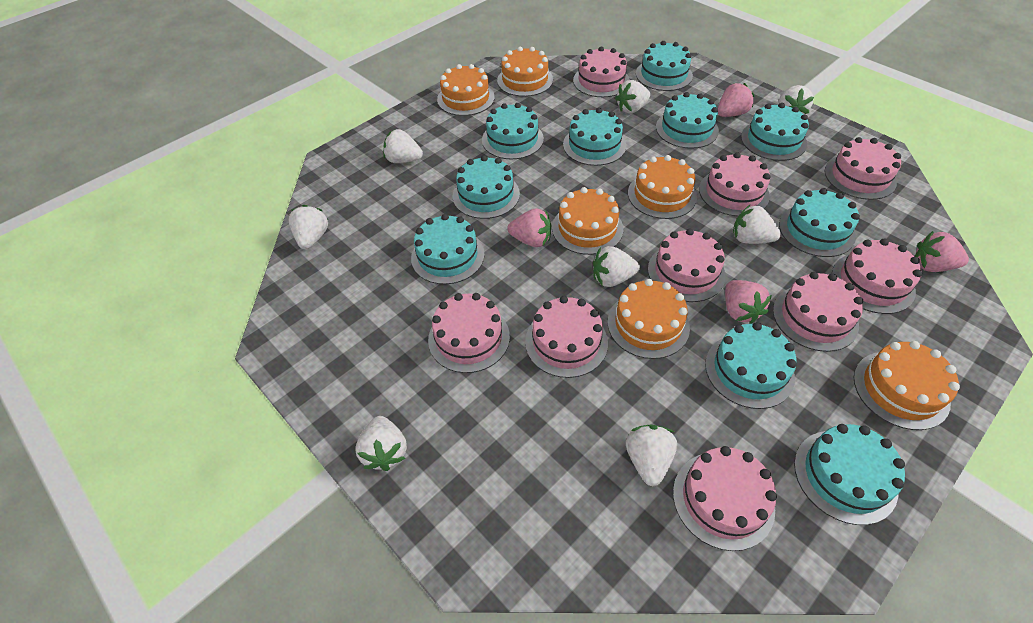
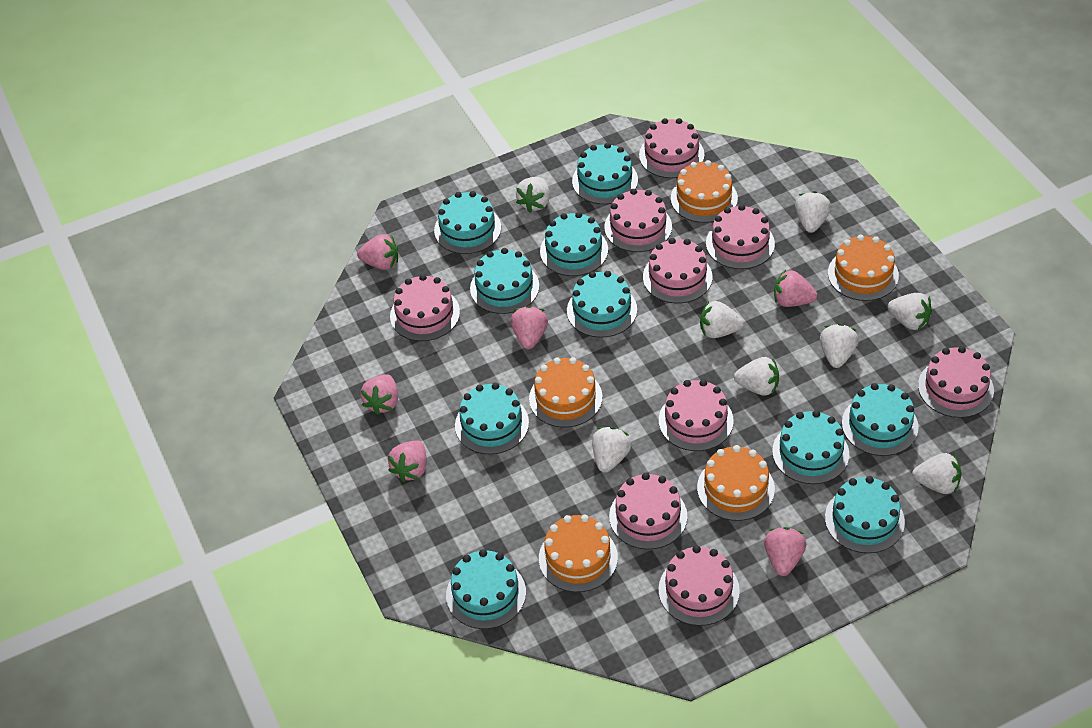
orange cake: 6 -> 5
pink strawberry: 4 -> 6

